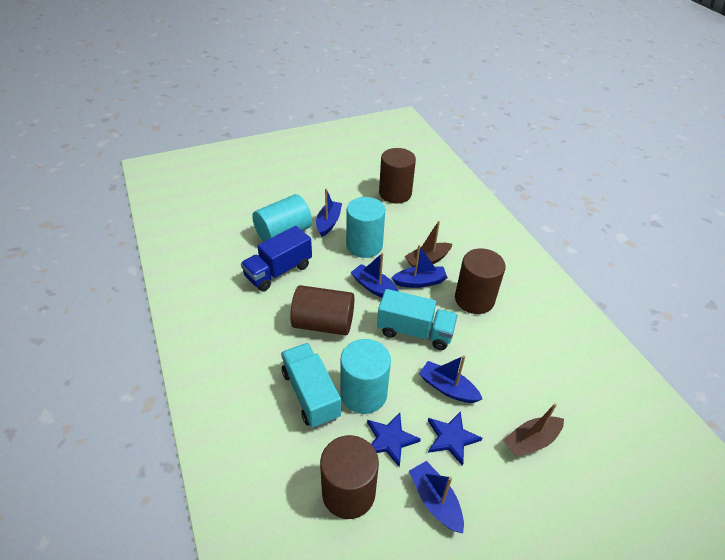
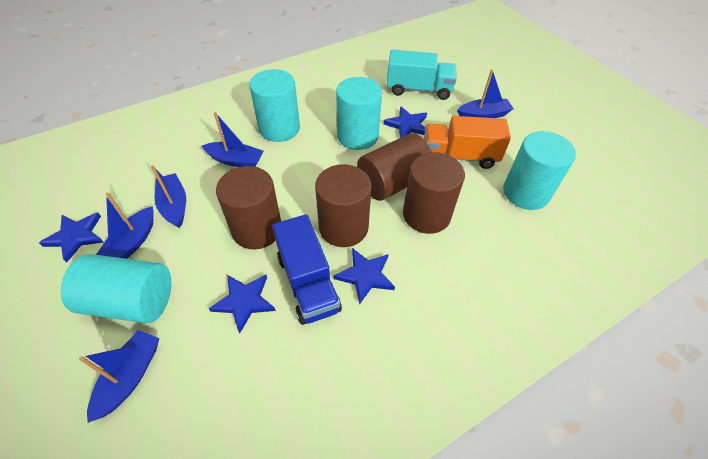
blue star: 2 -> 4
brown boat: 2 -> 0
orange truck: 0 -> 1
turquoise cylinder: 3 -> 4
turquoise truck: 2 -> 1

